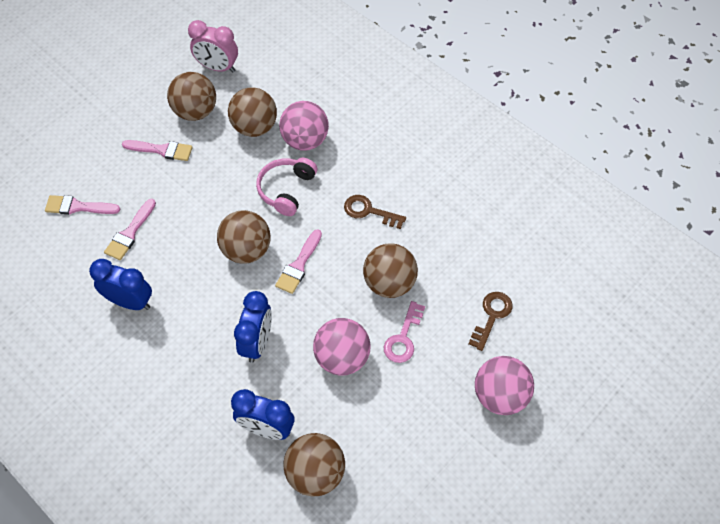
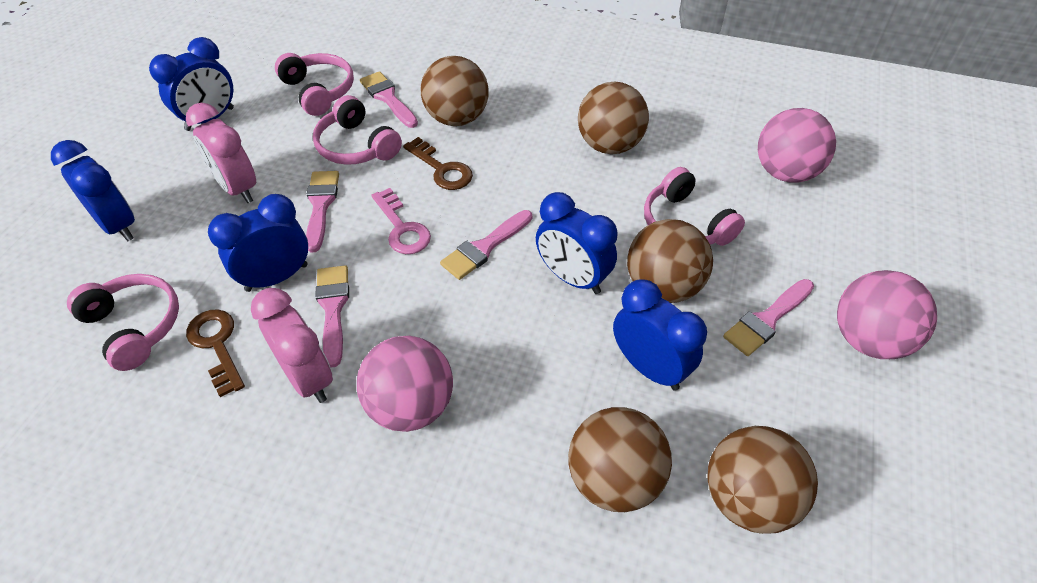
blue clock: 3 -> 5
pink brush: 4 -> 5
pink clock: 1 -> 2
pink headphones: 1 -> 4

